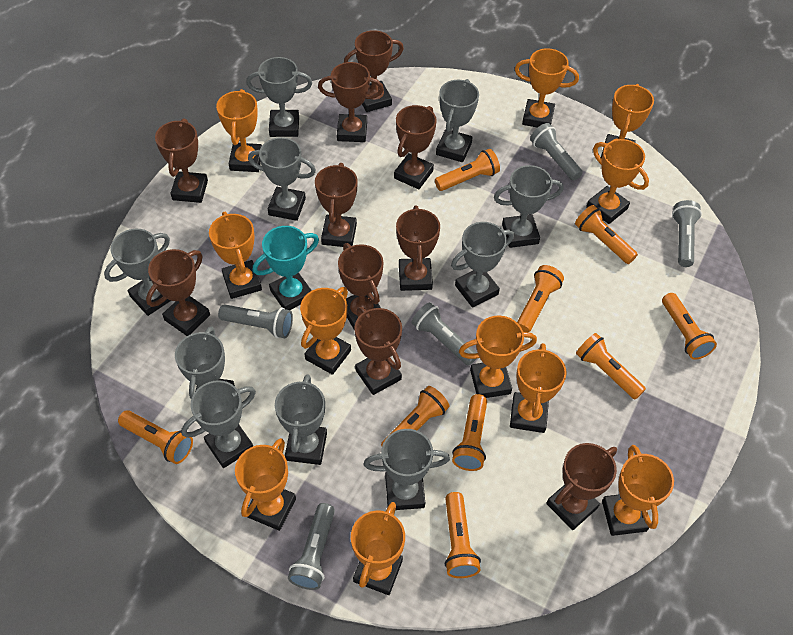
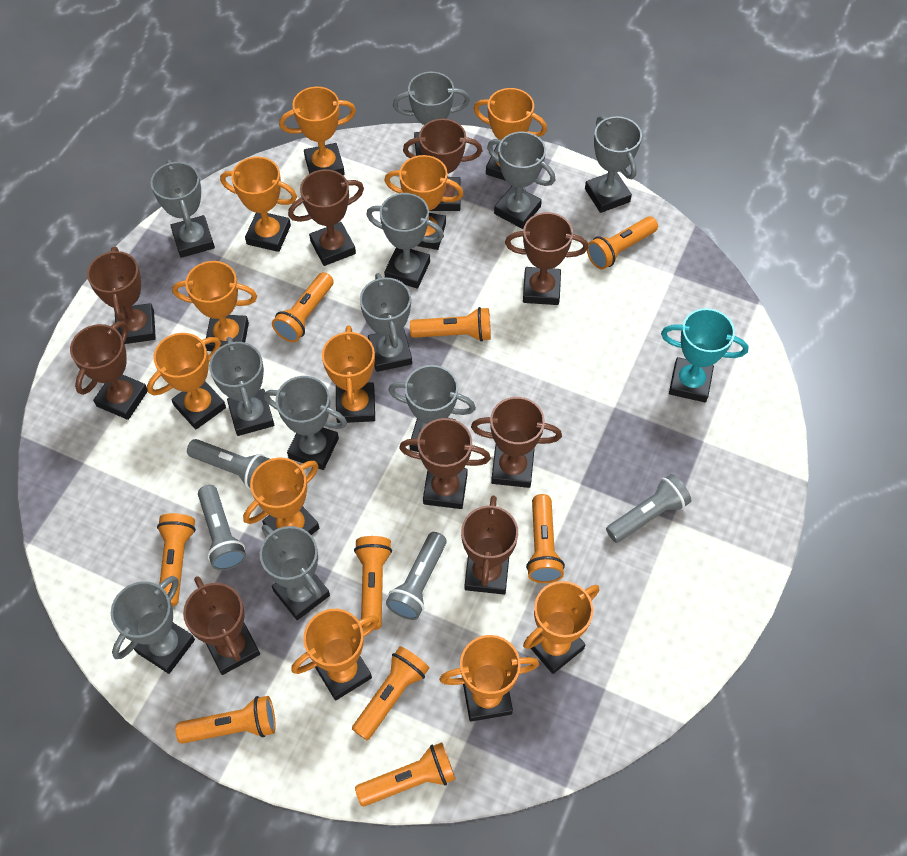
brown trophy: 10 -> 9
grey flashlight: 5 -> 4
grey trophy: 10 -> 11

